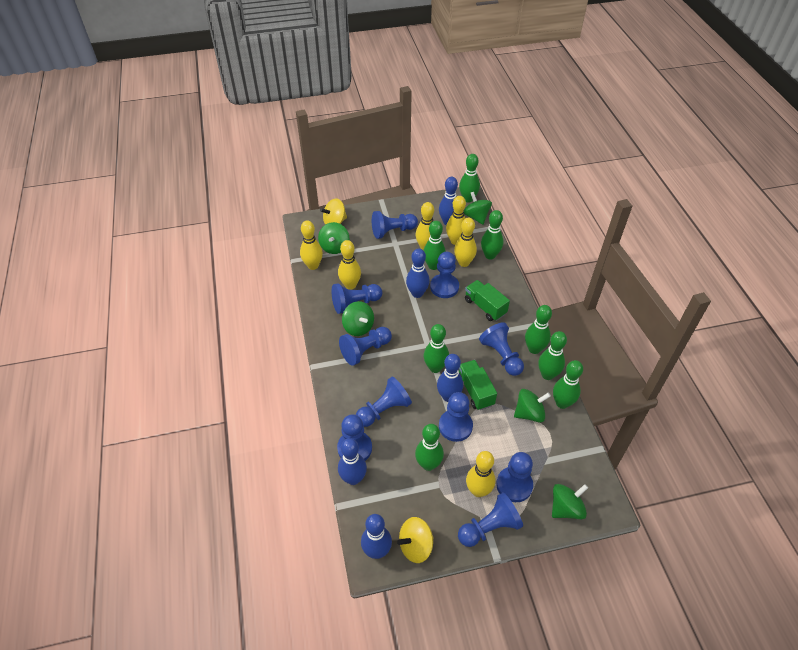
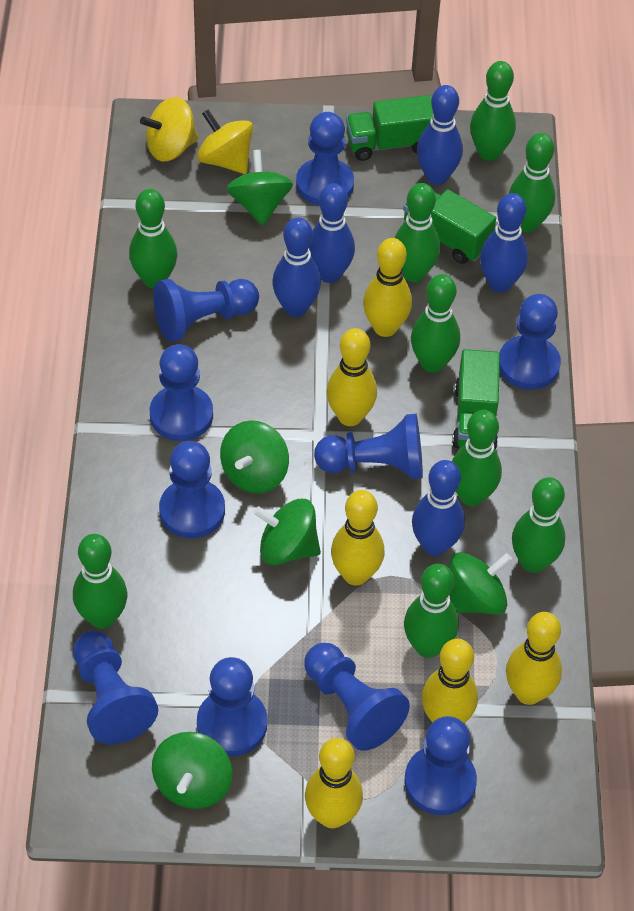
green bowling pin: 8 -> 9
green truck: 2 -> 3

